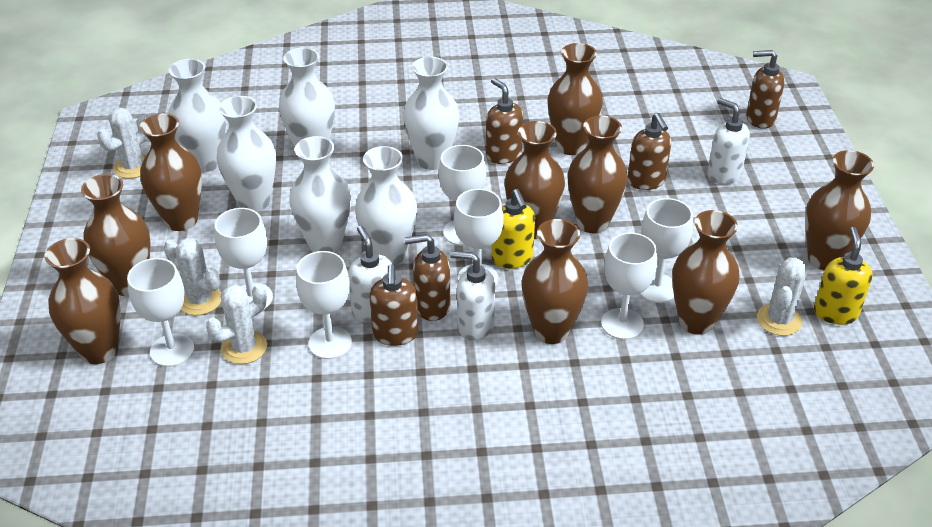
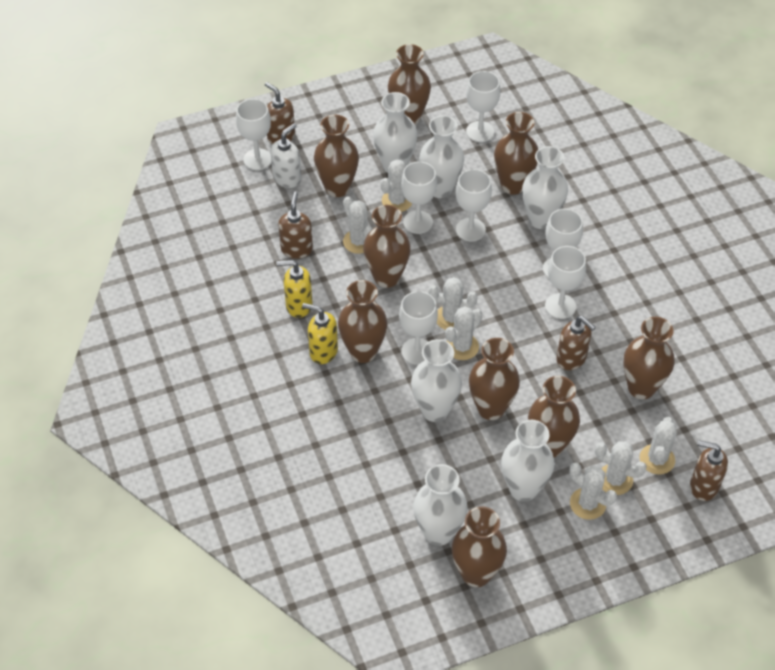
brown soap dispenser: 5 -> 4
white cactus: 4 -> 7
white soap dispenser: 3 -> 1

